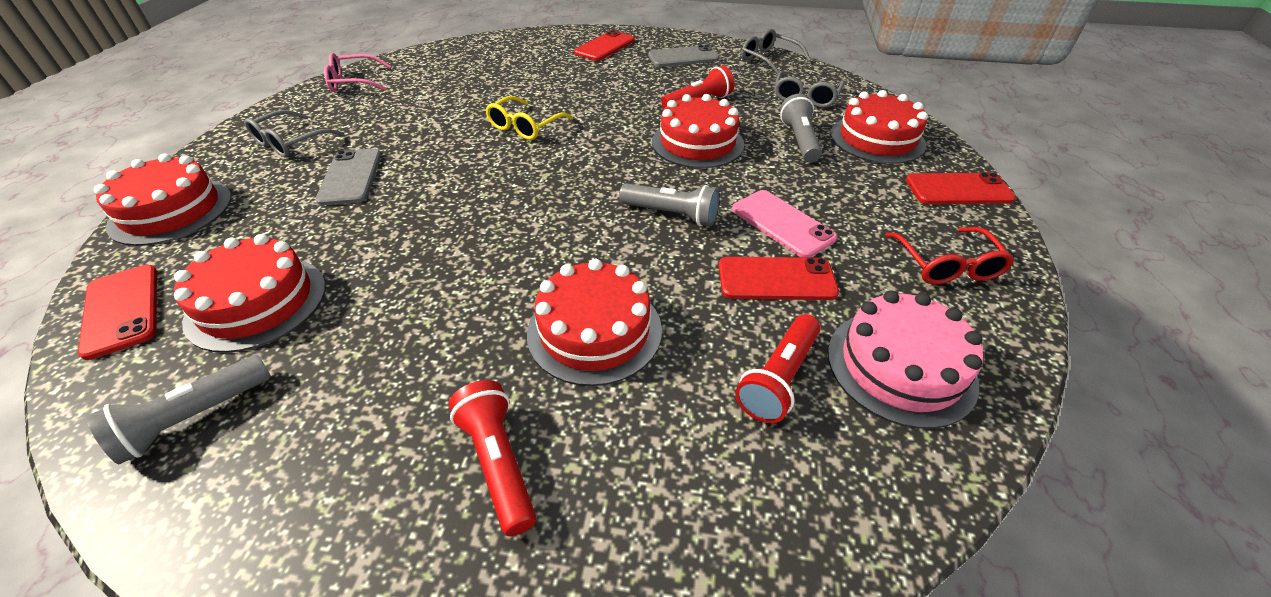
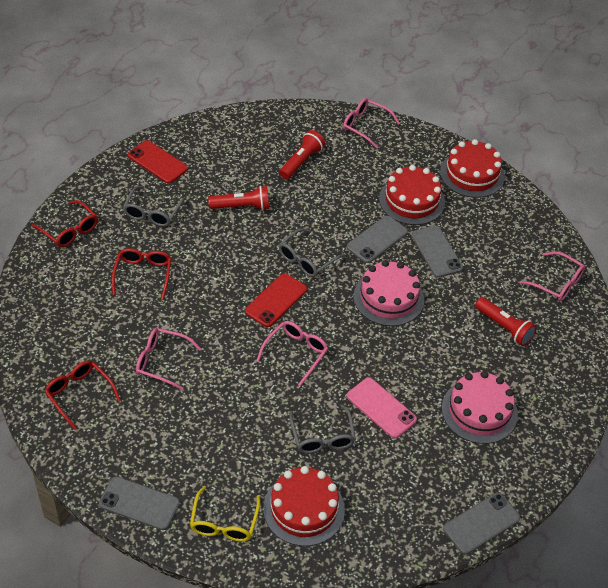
grey flashlight: 3 -> 0
grey phone: 2 -> 4
pink cake: 1 -> 2
pink glasses: 1 -> 4
red cake: 5 -> 3
red glasses: 1 -> 3
red phone: 4 -> 2

